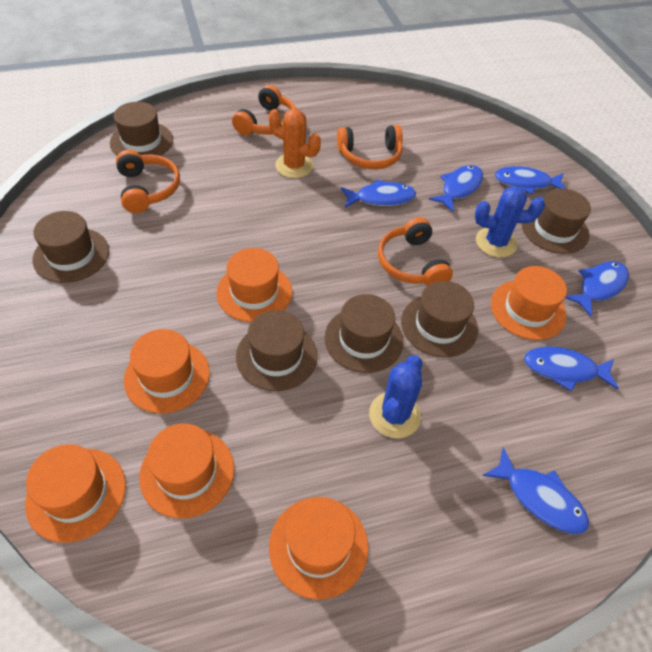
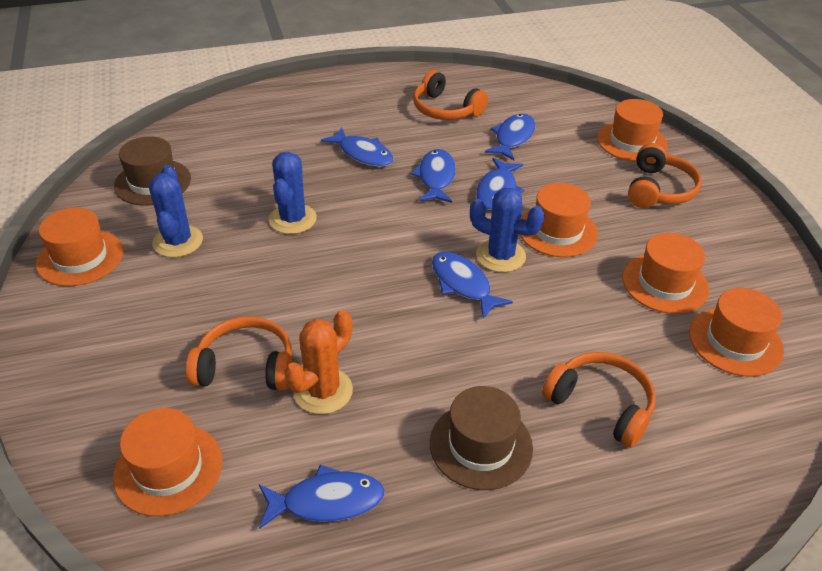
blue cactus: 2 -> 3
brown hat: 6 -> 2

